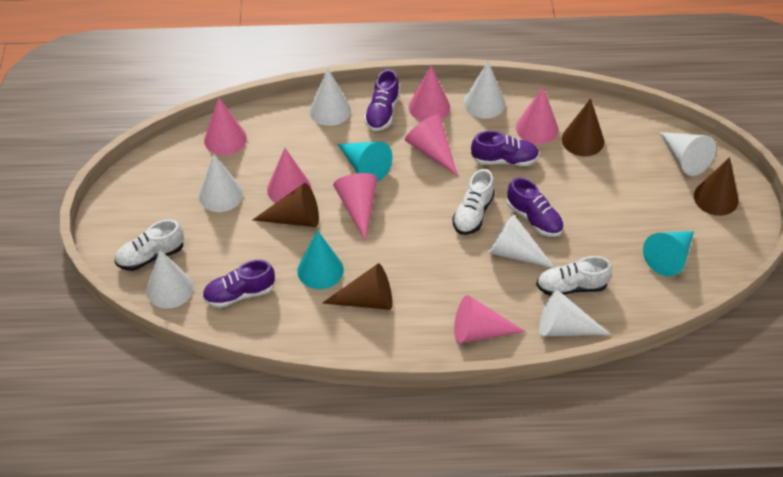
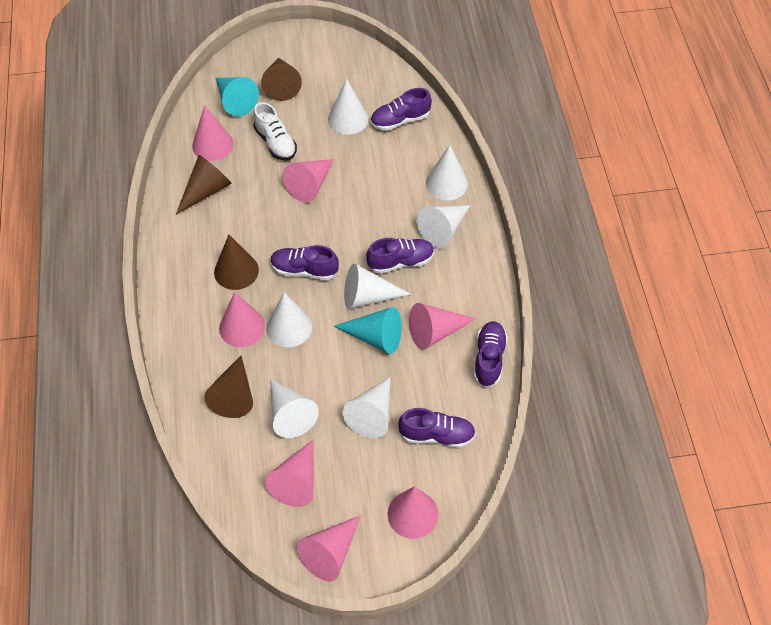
purple shoe: 4 -> 5
turquoise cone: 3 -> 2
white shoe: 3 -> 1

